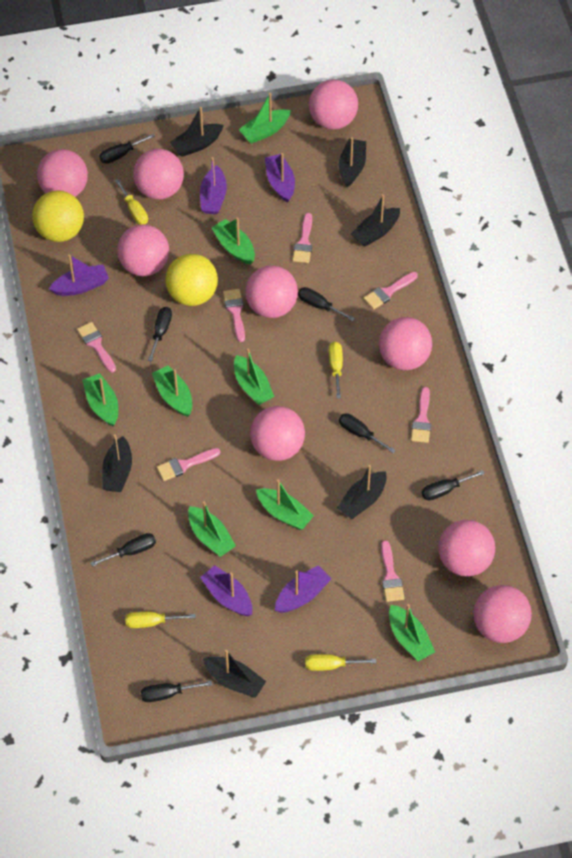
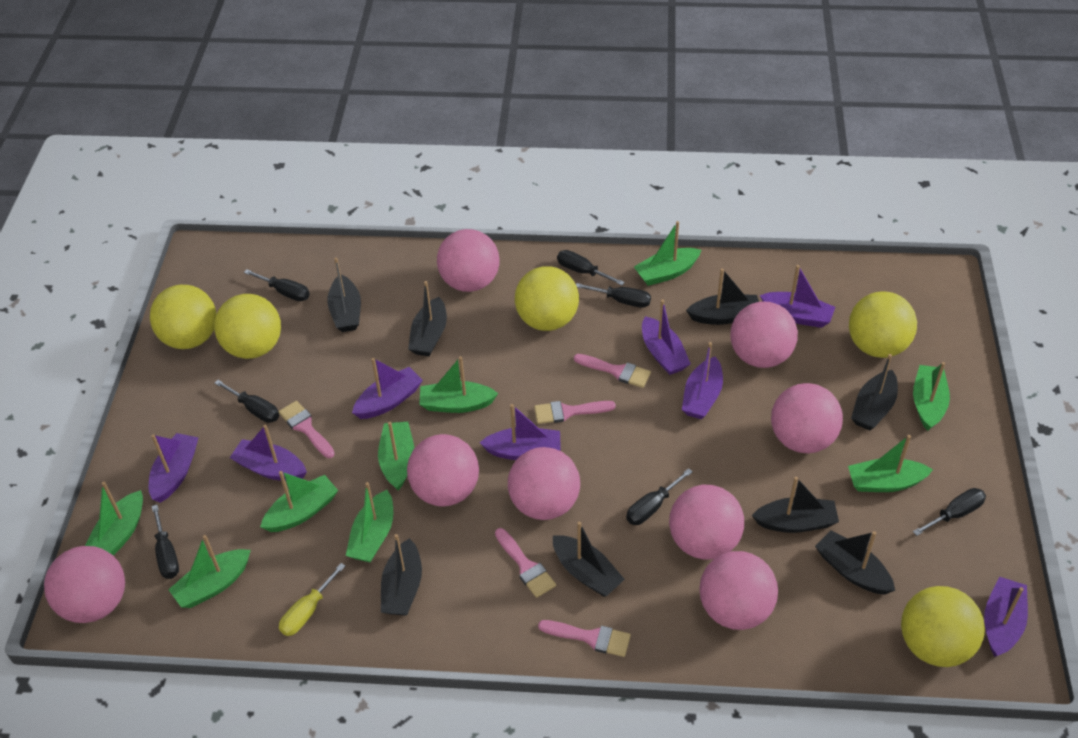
black boat: 6 -> 8
green boat: 8 -> 9
pink ball: 9 -> 8
pink brush: 7 -> 5
purple boat: 5 -> 8
yellow ball: 2 -> 5
yellow screwdriver: 4 -> 1

